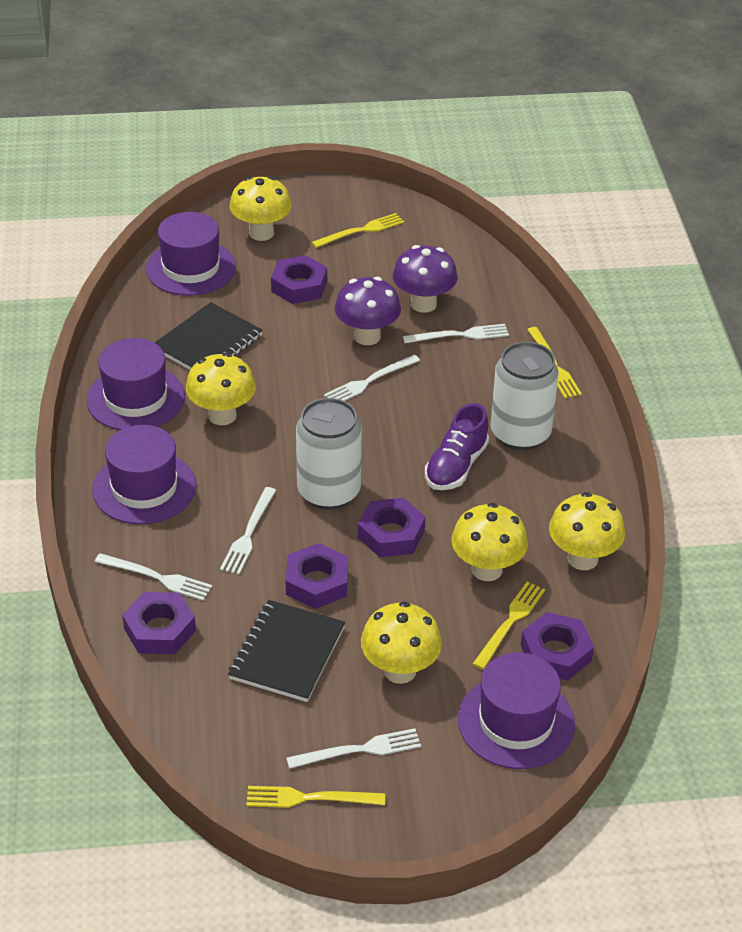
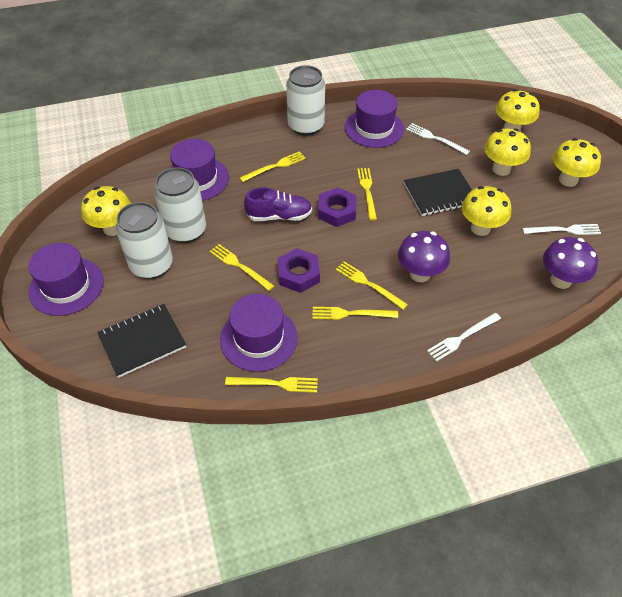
purple nut: 5 -> 2
white can: 2 -> 3
white fork: 5 -> 3
yellow fork: 4 -> 6

